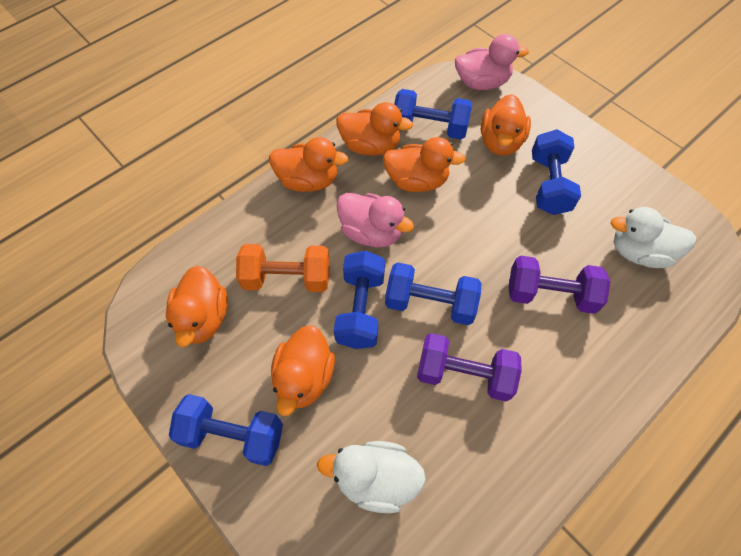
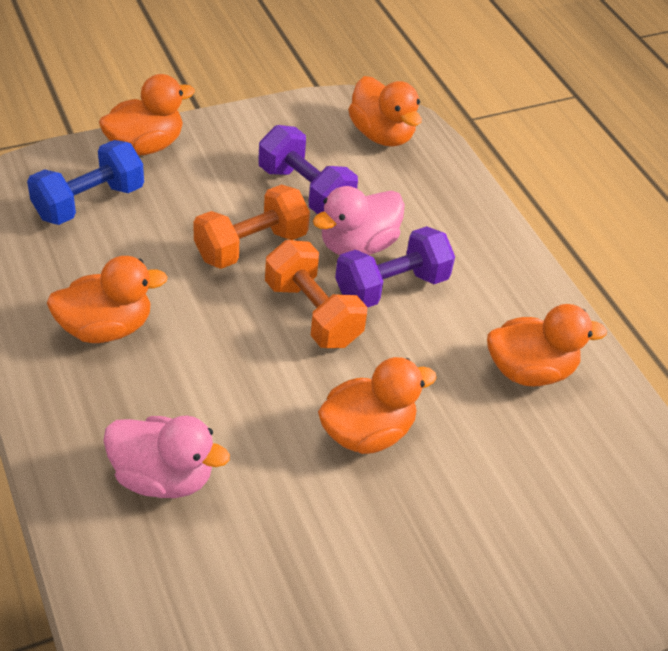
blue dumbbell: 5 -> 1
orange duck: 6 -> 5
orange dumbbell: 1 -> 2
white duck: 2 -> 0

